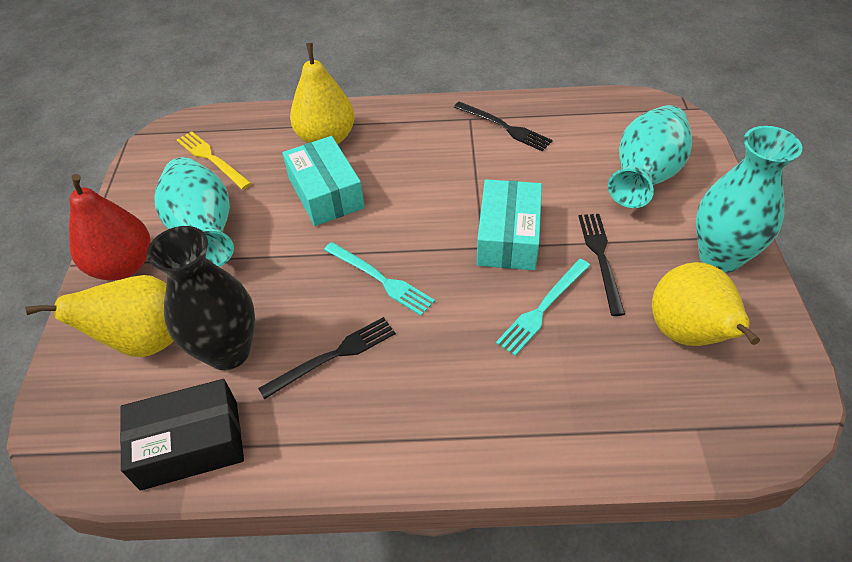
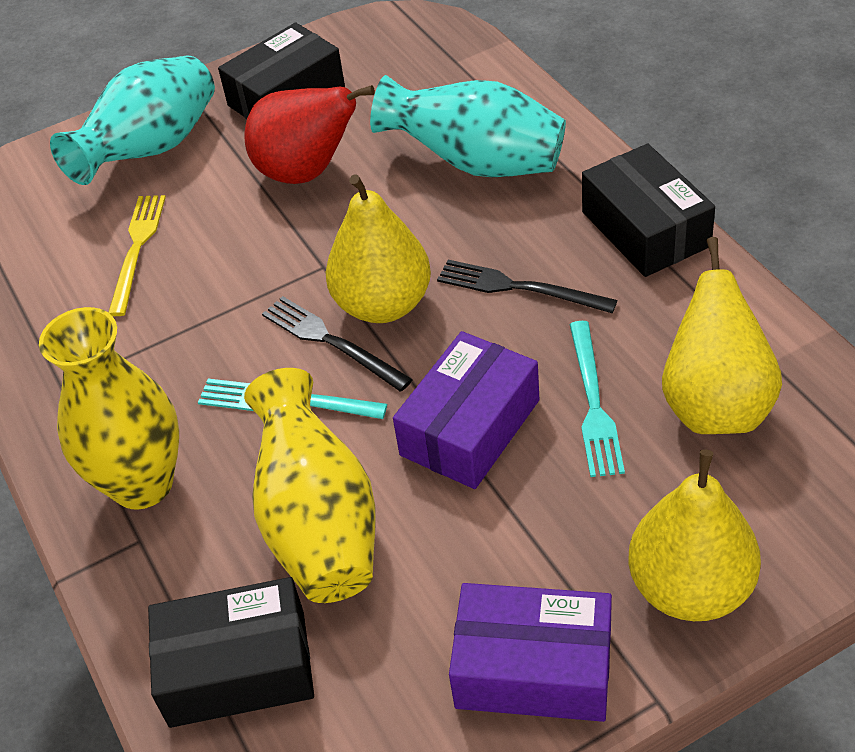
black box: 1 -> 3
black fork: 3 -> 2
black vase: 1 -> 0
purple box: 0 -> 2
turquoise box: 2 -> 0
turquoise vase: 3 -> 2
yellow vase: 0 -> 2

